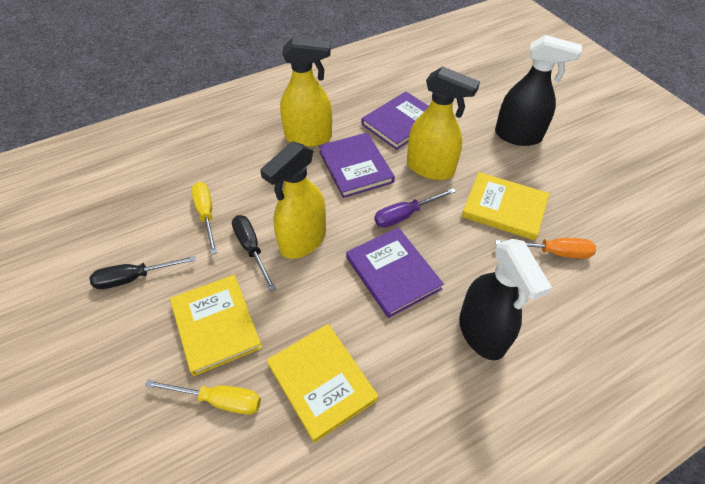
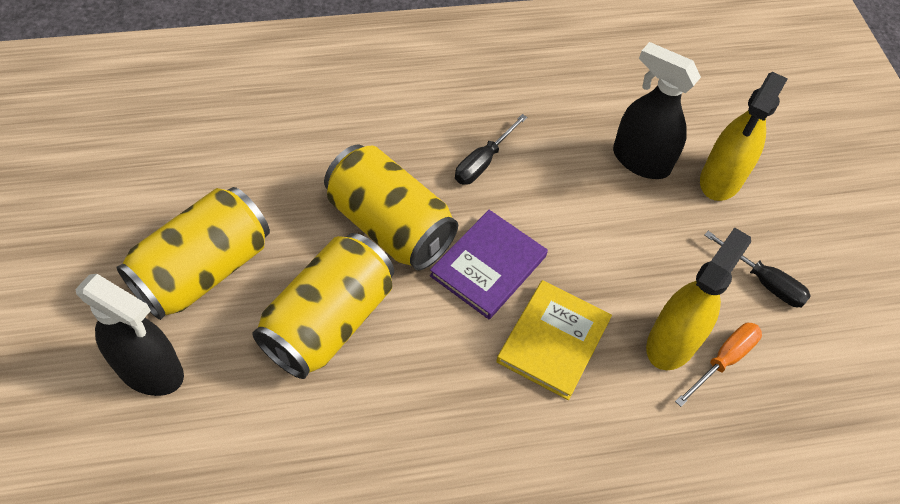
purple book: 3 -> 1
purple screwdriver: 1 -> 0
yellow book: 3 -> 1
yellow can: 0 -> 3
yellow screwdriver: 2 -> 0
yellow spray bottle: 3 -> 2

